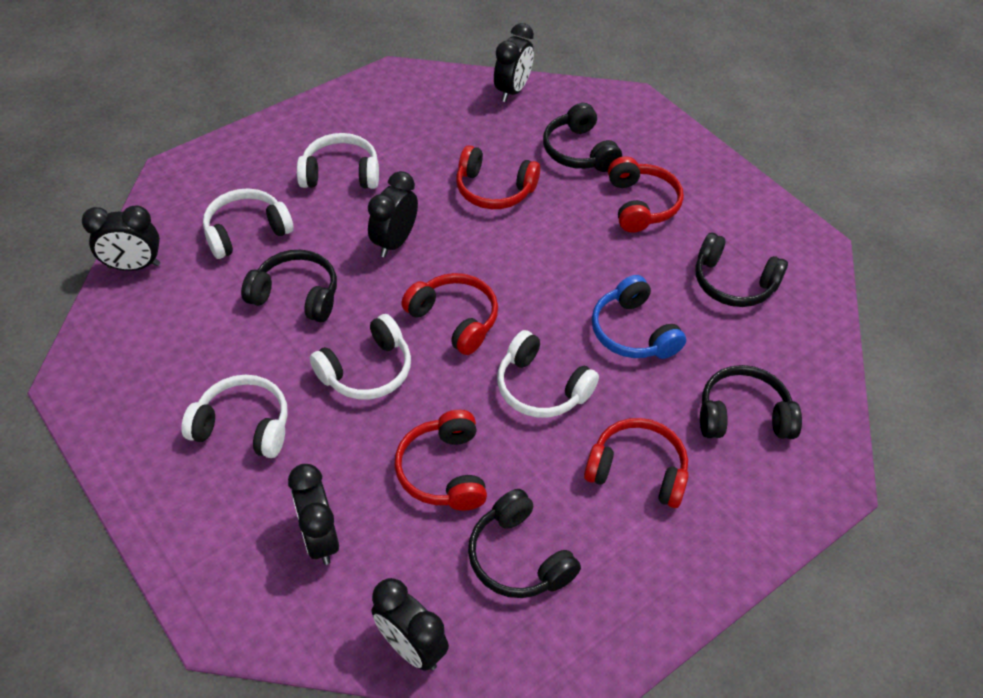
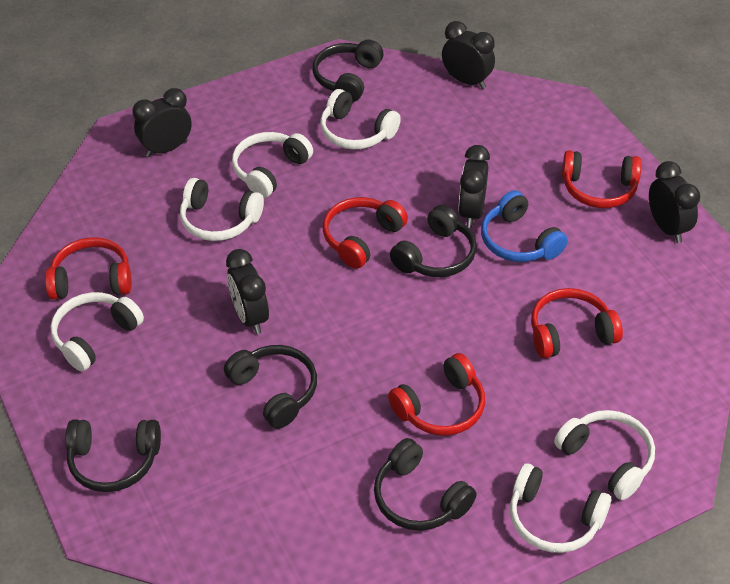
white headphones: 5 -> 6

